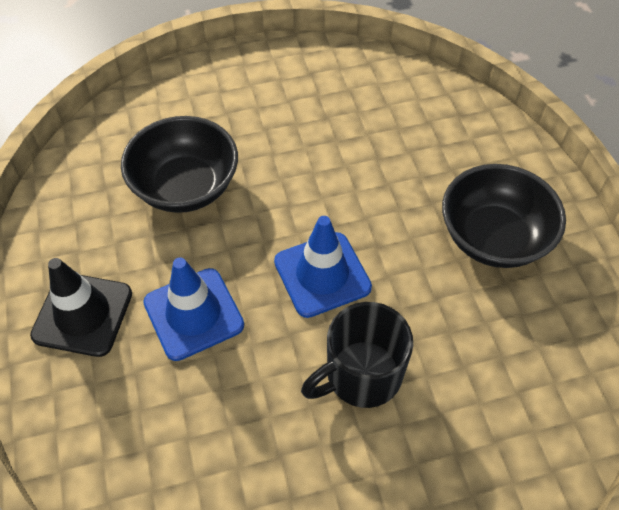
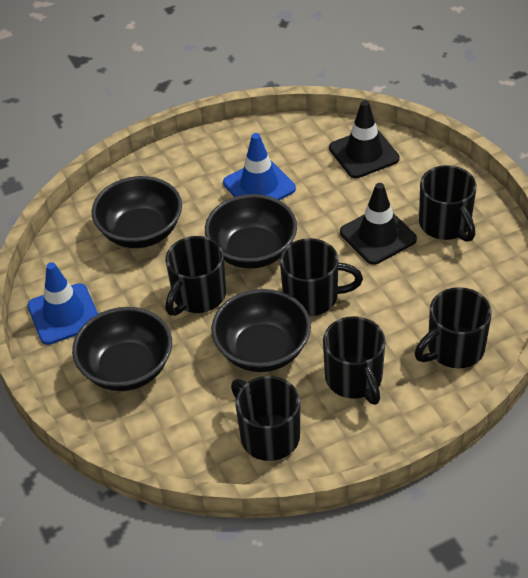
black bowl: 2 -> 4
black mug: 1 -> 6
black traffic cone: 1 -> 2

